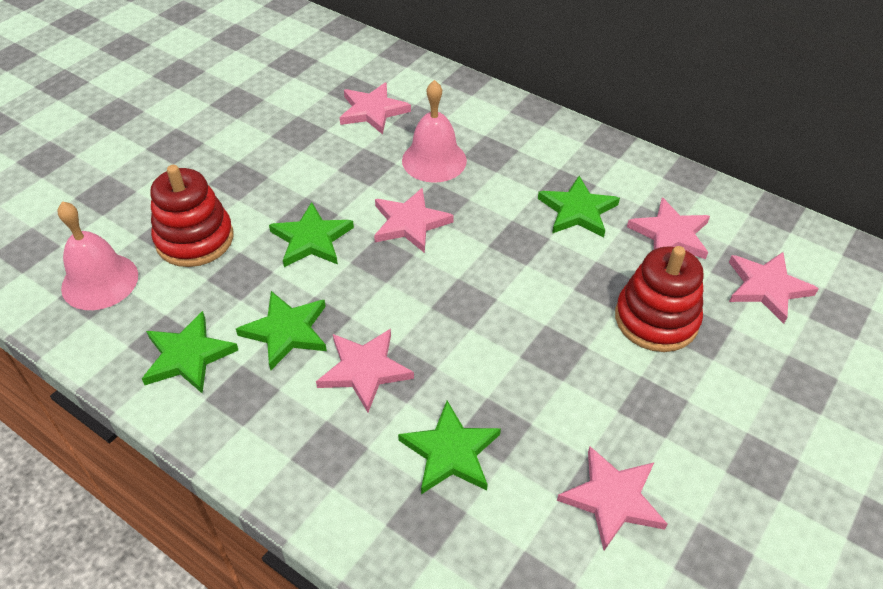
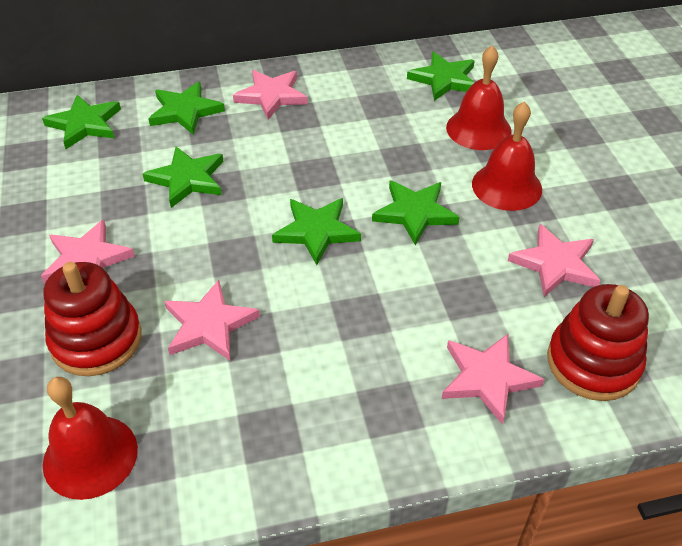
green star: 5 -> 6
pink bell: 2 -> 0
pink star: 6 -> 5
red bell: 0 -> 3

